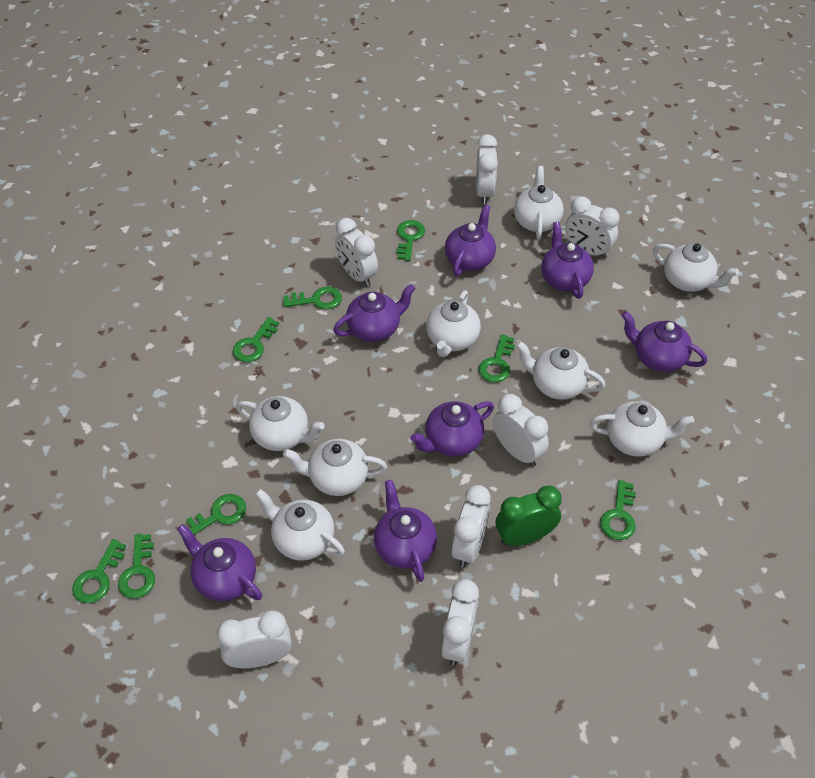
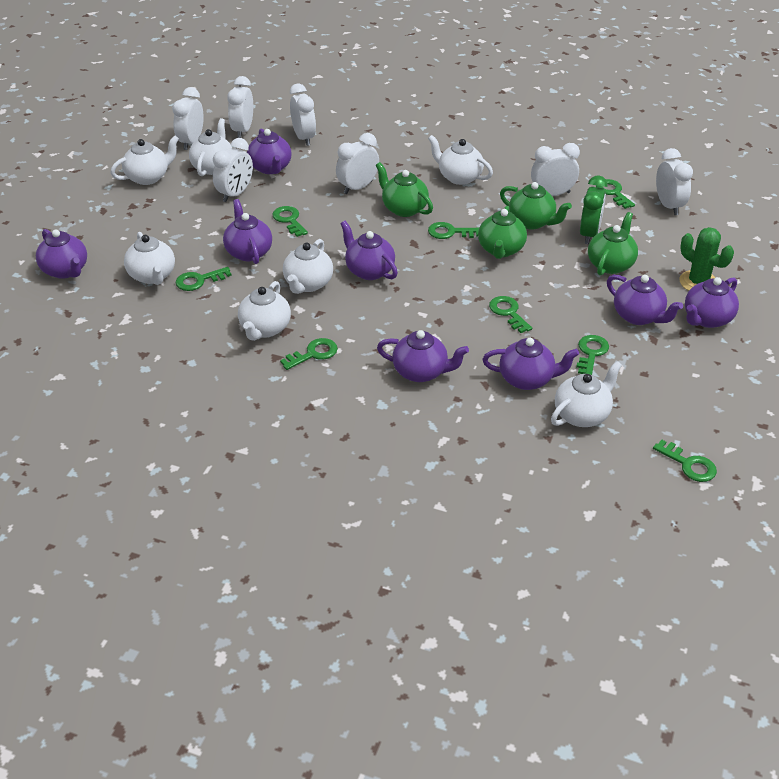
green cactus: 0 -> 1
green teapot: 0 -> 4
purple teapot: 7 -> 8
white teapot: 8 -> 7

